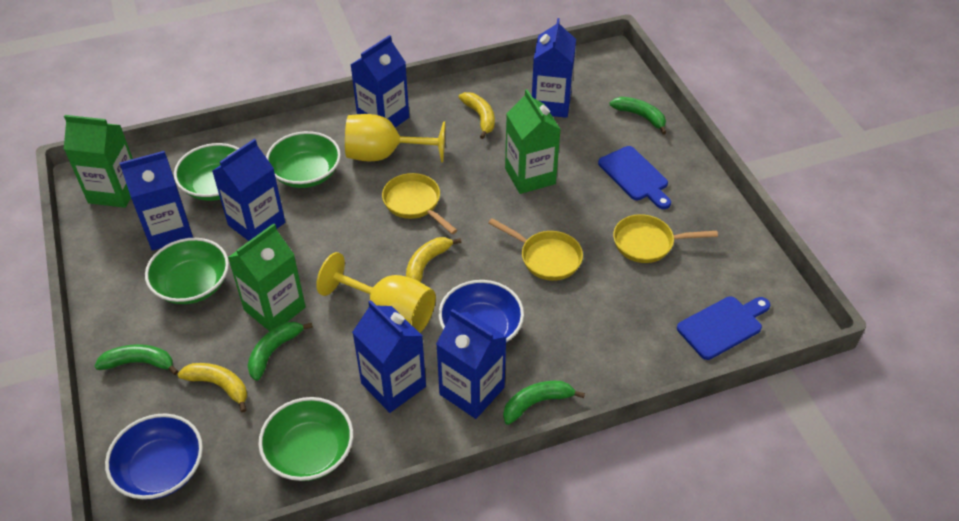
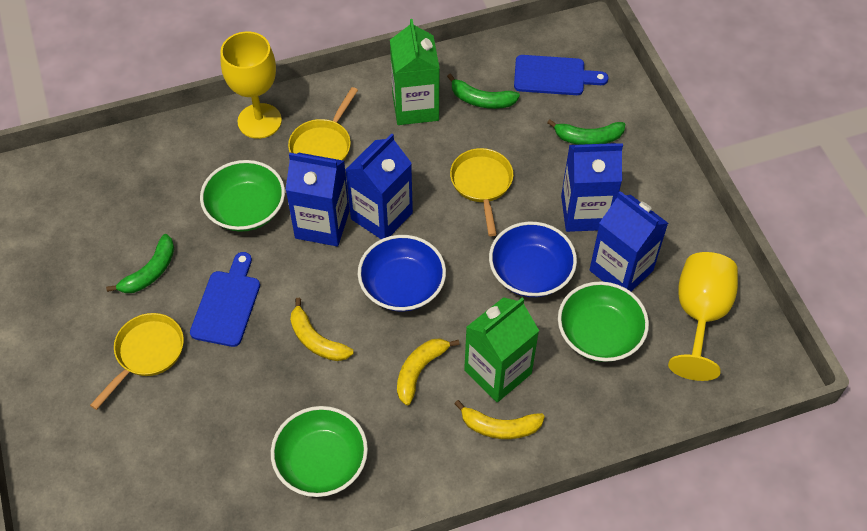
blue carton: 6 -> 4
green banana: 4 -> 3
green bowl: 4 -> 3
green carton: 3 -> 2

